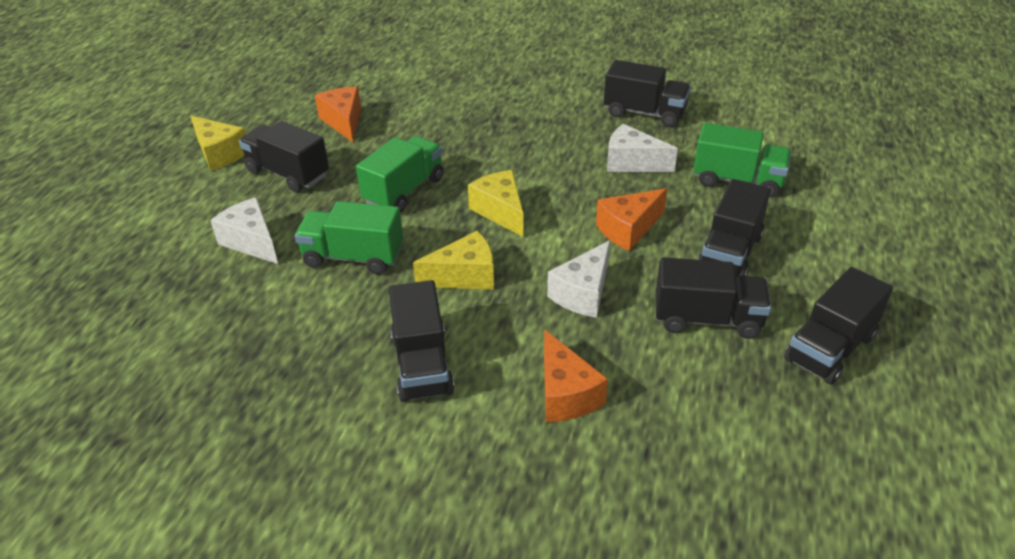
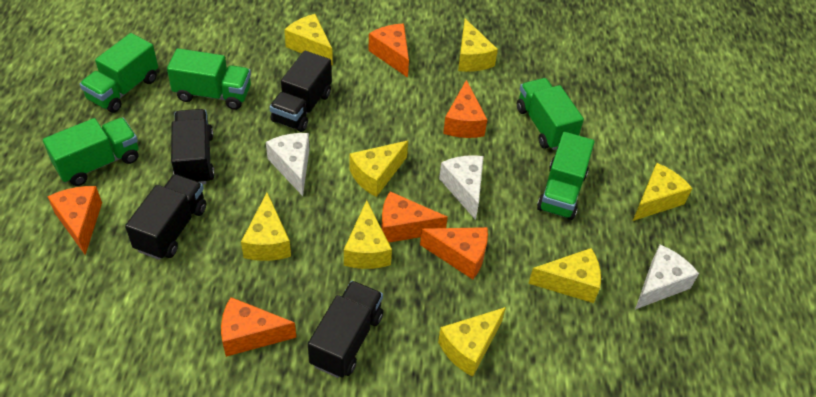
black truck: 6 -> 4
green truck: 3 -> 5
orange cheese: 3 -> 6
yellow cheese: 3 -> 8

